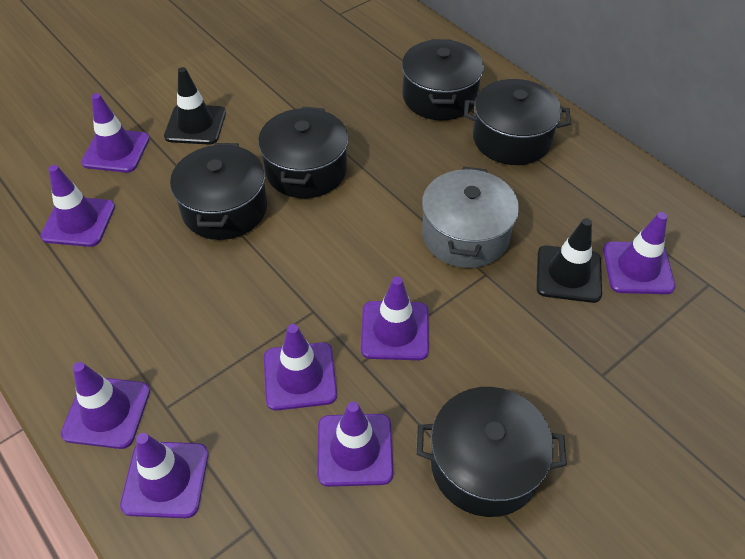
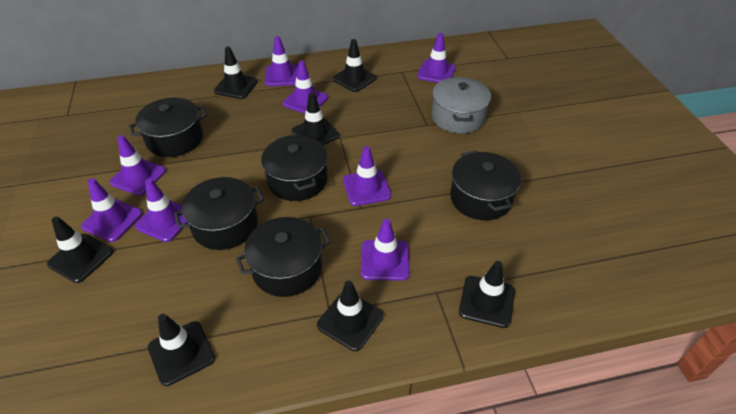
black traffic cone: 2 -> 7

